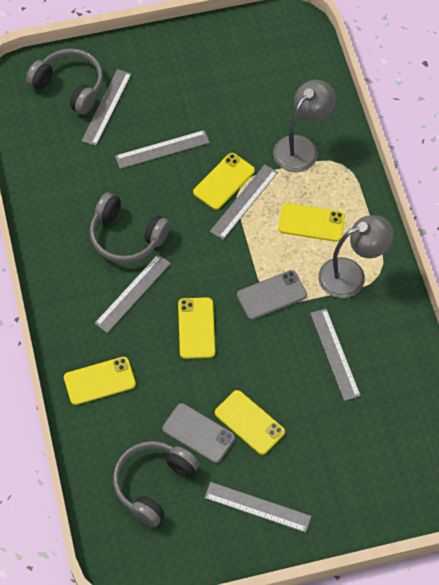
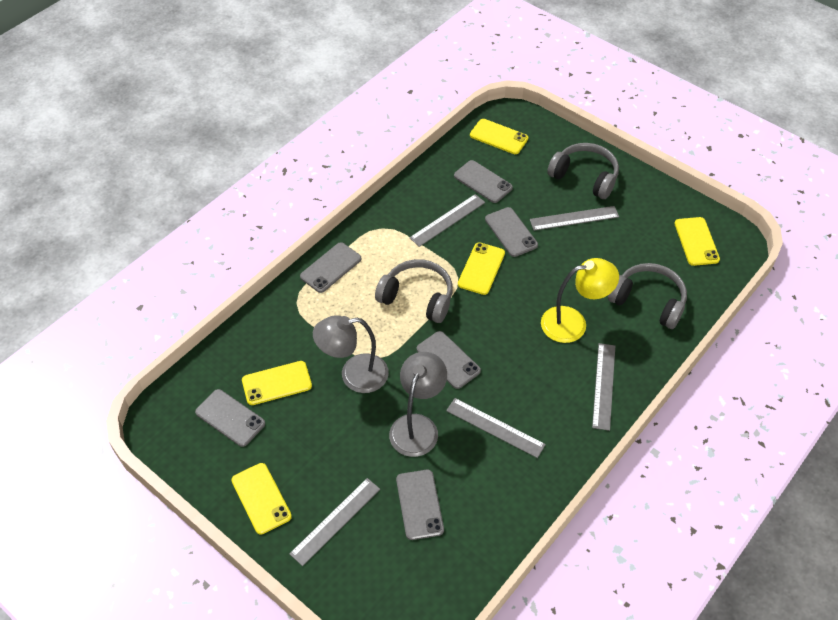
grey phone: 2 -> 6
grey ruler: 6 -> 5
yellow lamp: 0 -> 1

